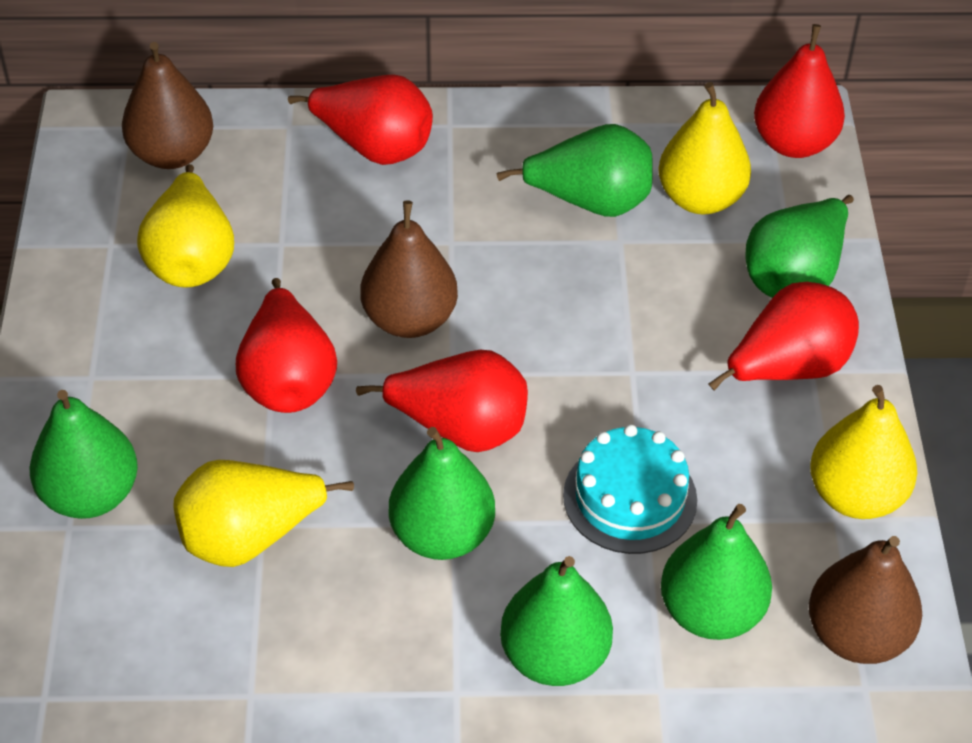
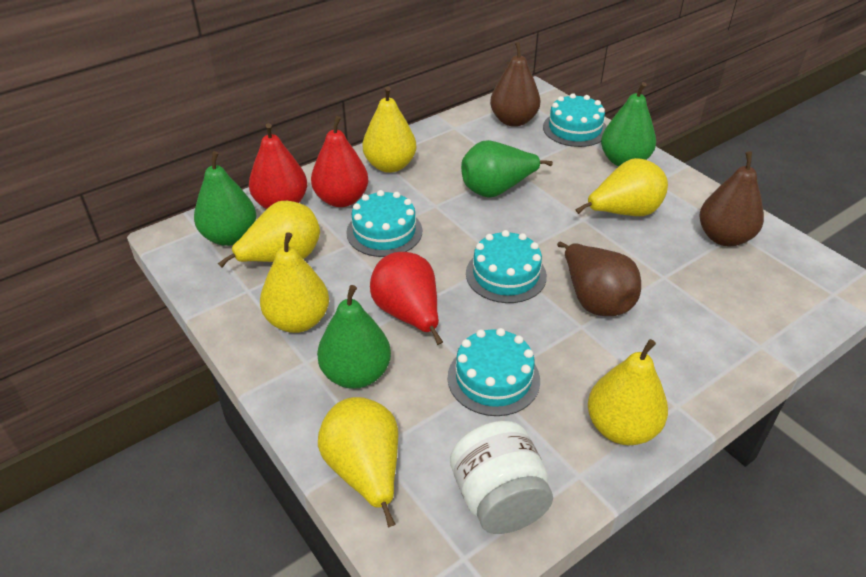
green pear: 6 -> 4
red pear: 5 -> 3
turquoise cake: 1 -> 4
white jar: 0 -> 1
yellow pear: 4 -> 6

